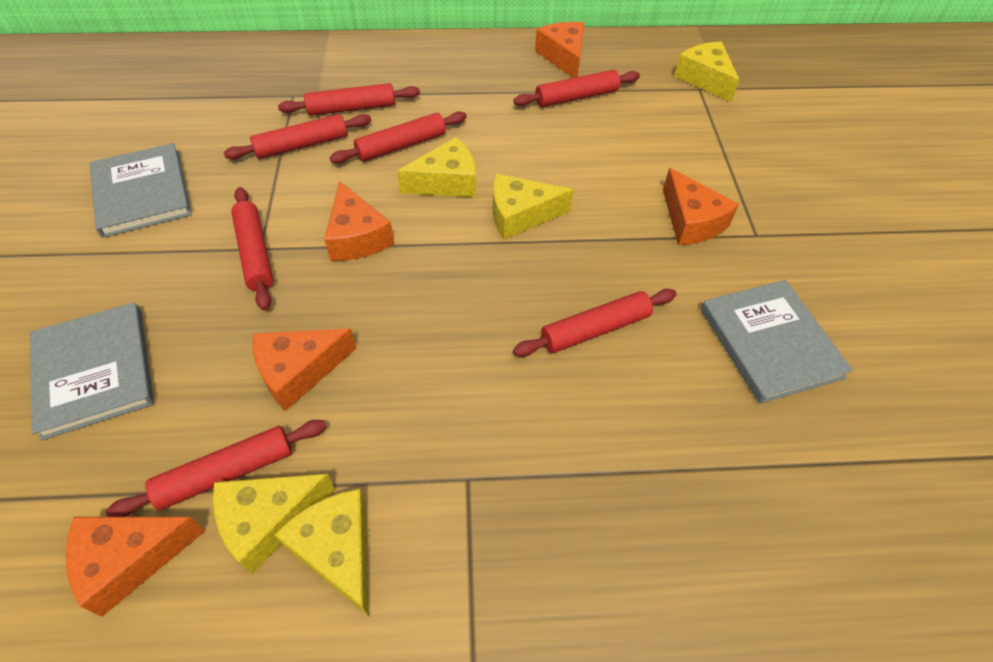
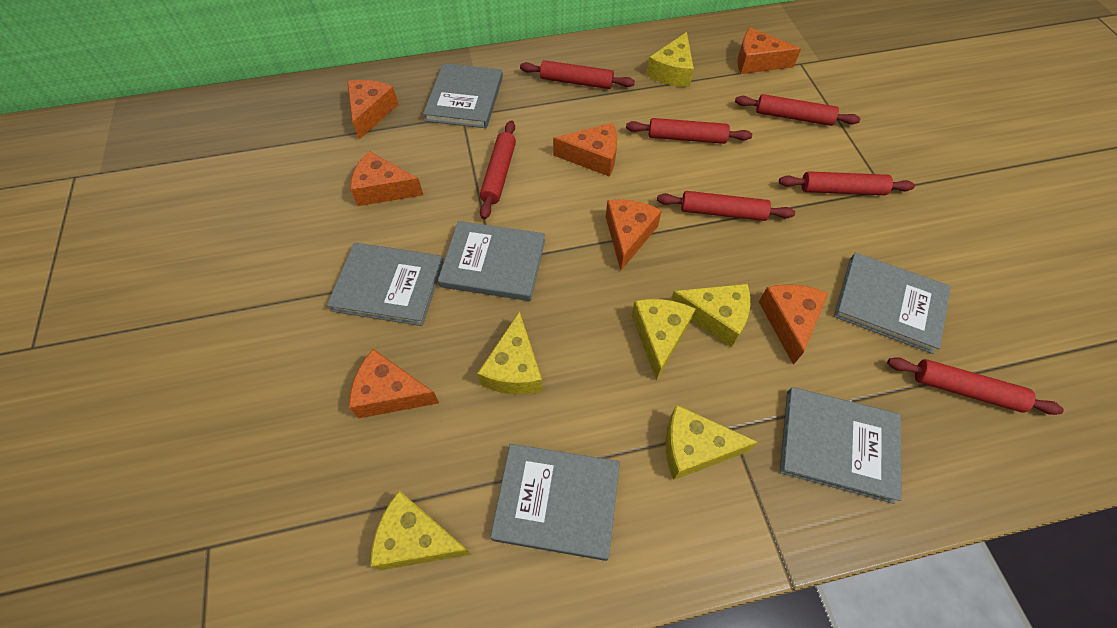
grey book: 3 -> 6
orange cheese: 5 -> 7
yellow cheese: 5 -> 6

